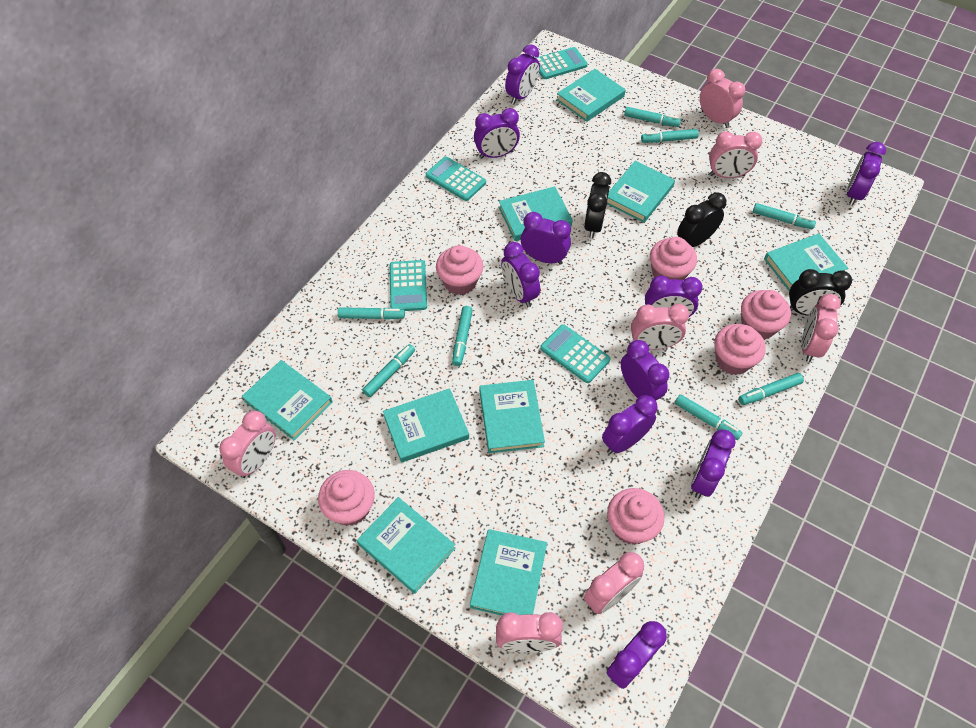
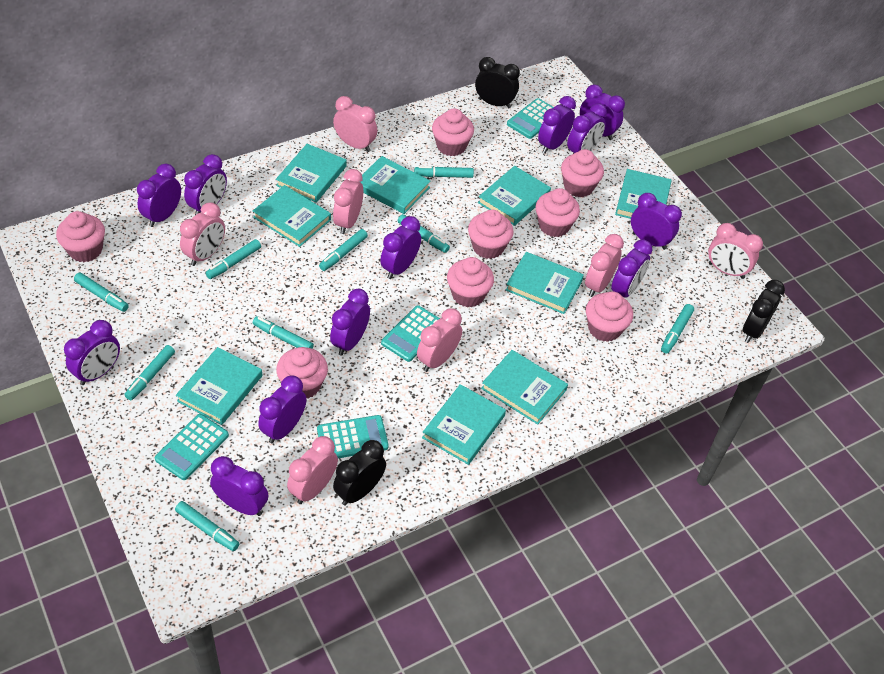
pink cupcake: 6 -> 8
purple clock: 10 -> 12
turquoise marker: 8 -> 9

